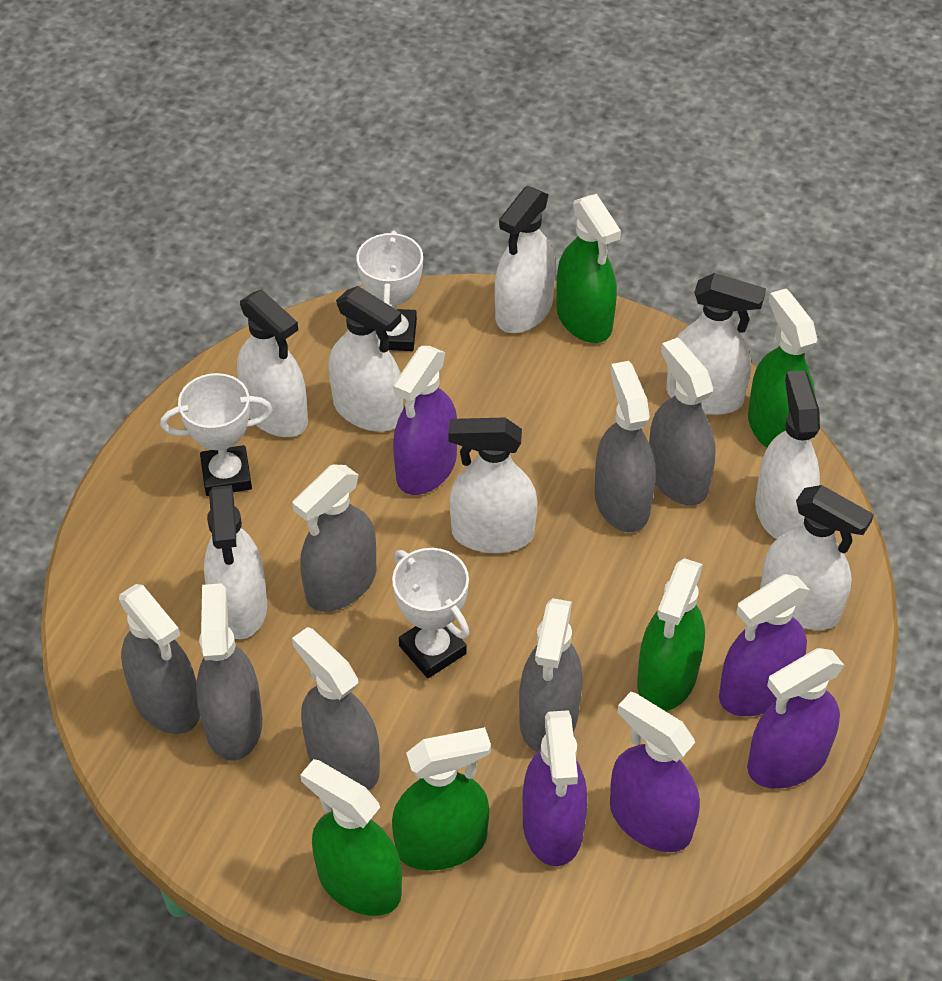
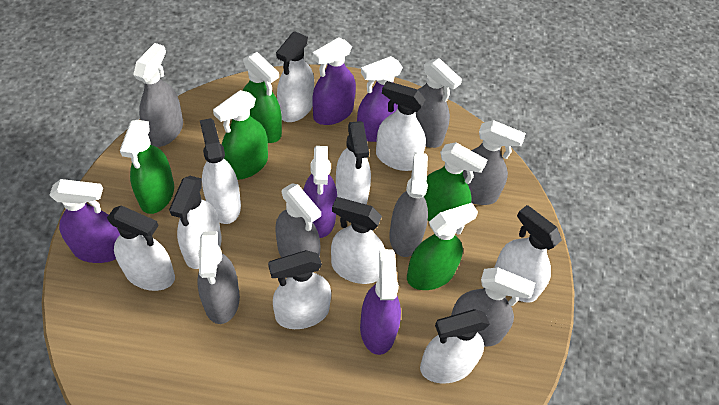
white spray bottle: 8 -> 10
white trophy: 3 -> 0

